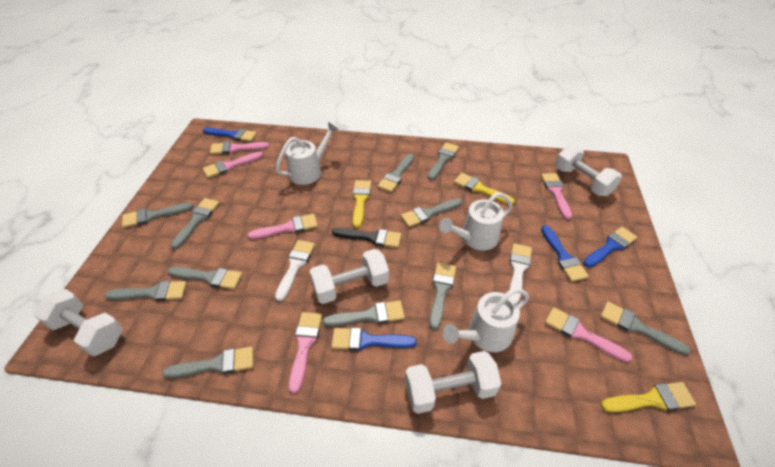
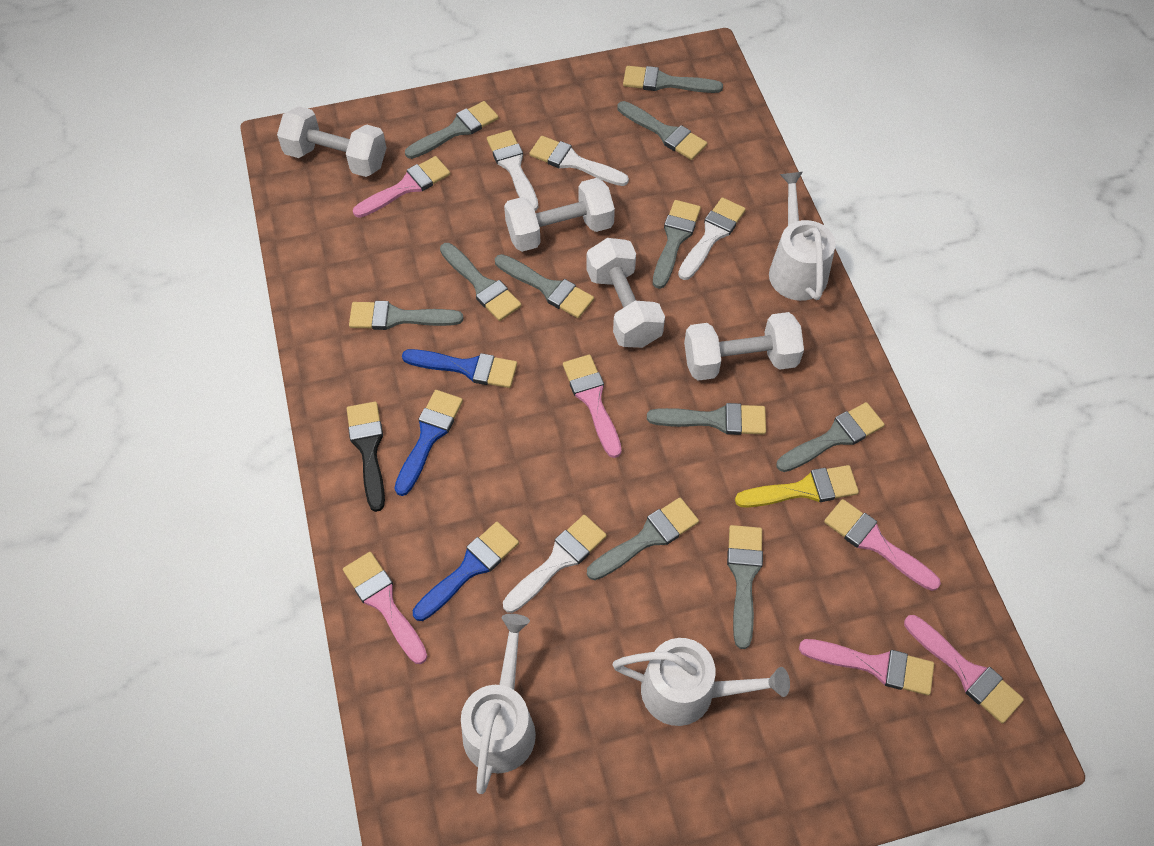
blue brush: 4 -> 3
white brush: 2 -> 4
yellow brush: 3 -> 1

